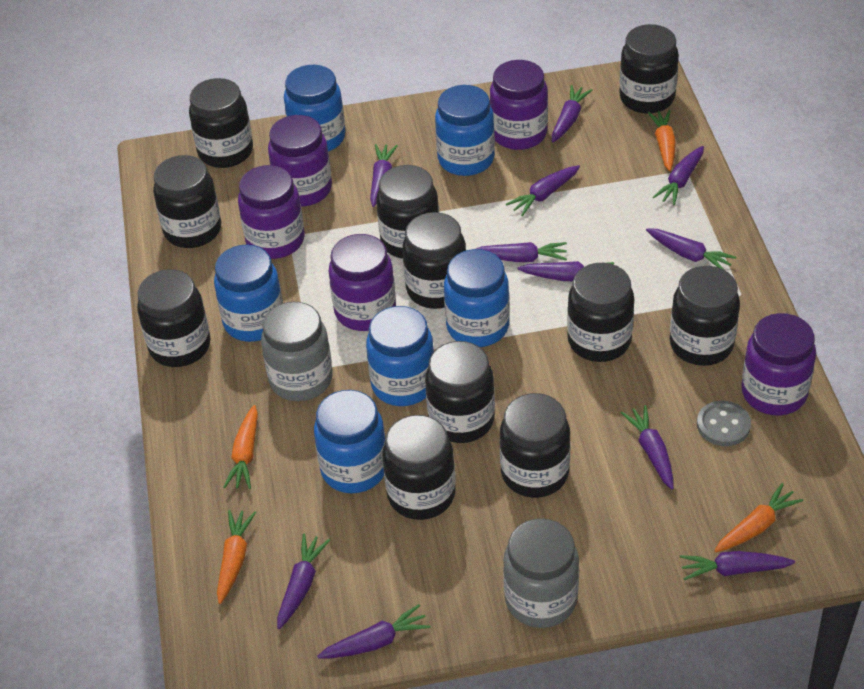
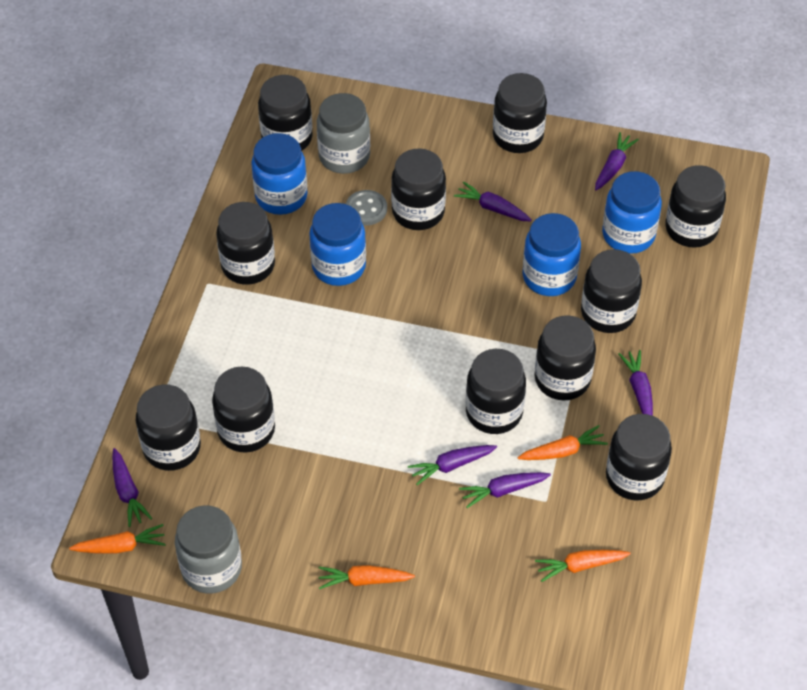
blue jar: 6 -> 4
purple carrot: 11 -> 6
purple jar: 5 -> 0

